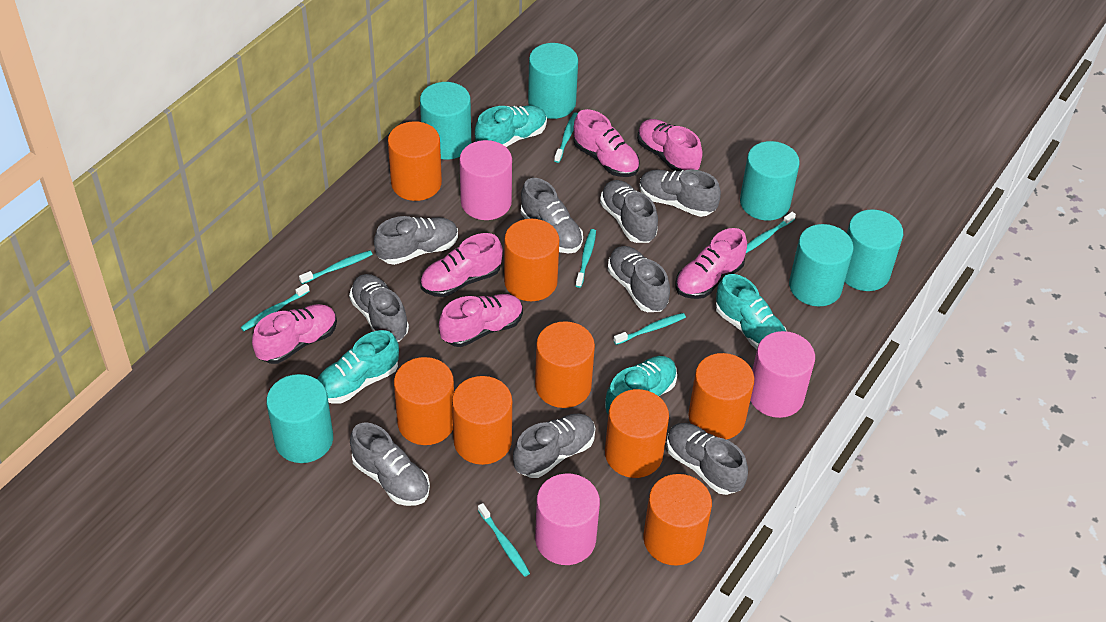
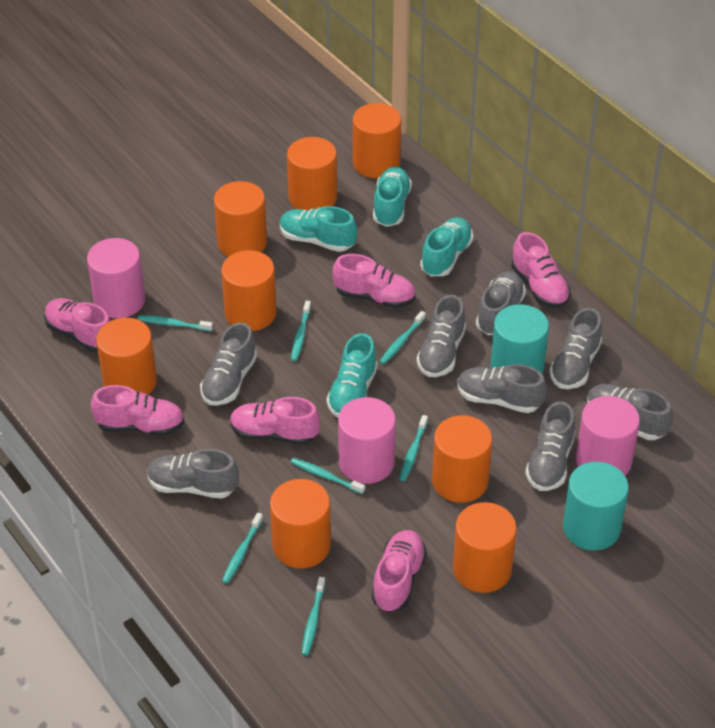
grey shoe: 9 -> 8
turquoise cylinder: 6 -> 2

